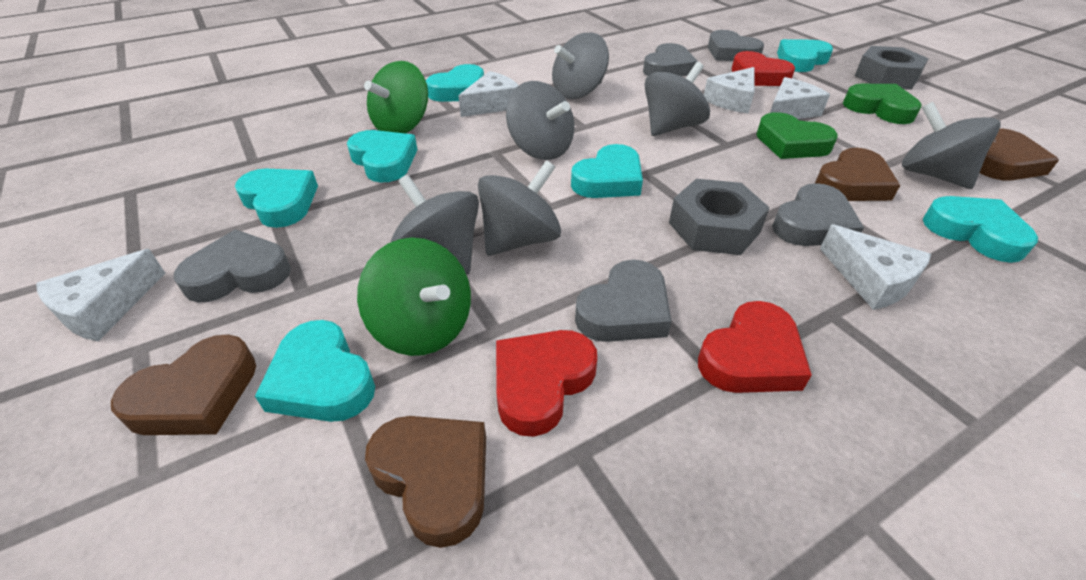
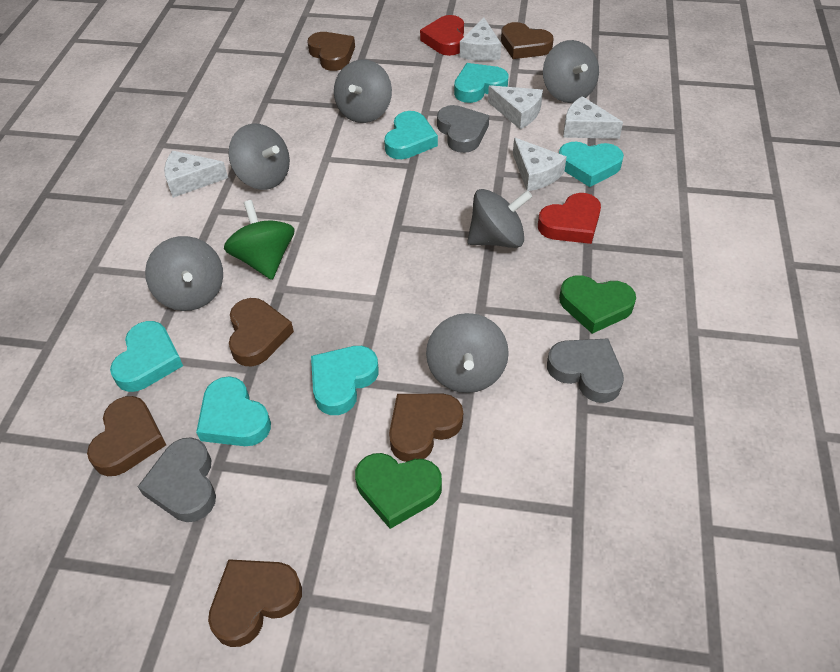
brown heart: 4 -> 6
green spinning top: 2 -> 1
grey heart: 5 -> 3
grey nut: 2 -> 0
red heart: 3 -> 2
turquoise heart: 7 -> 6

